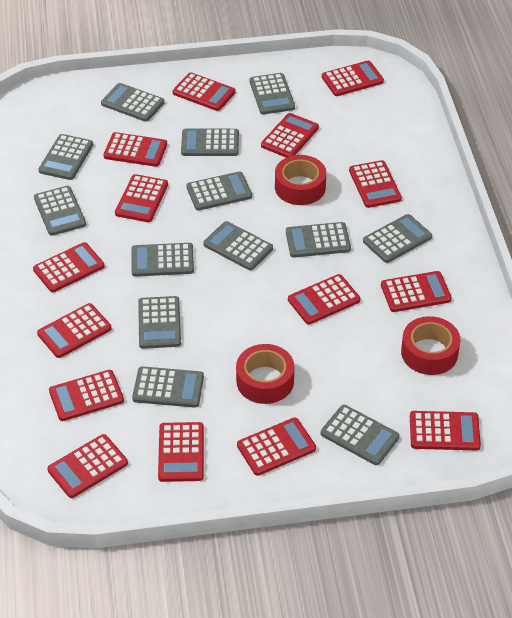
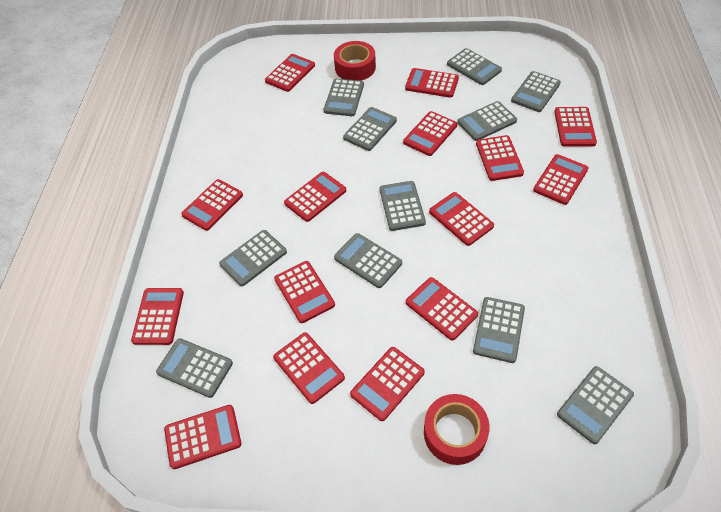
grey calculator: 13 -> 11
red tape: 3 -> 2

